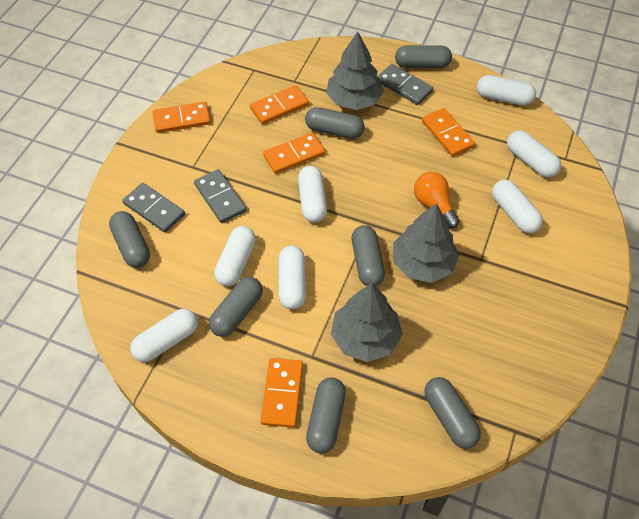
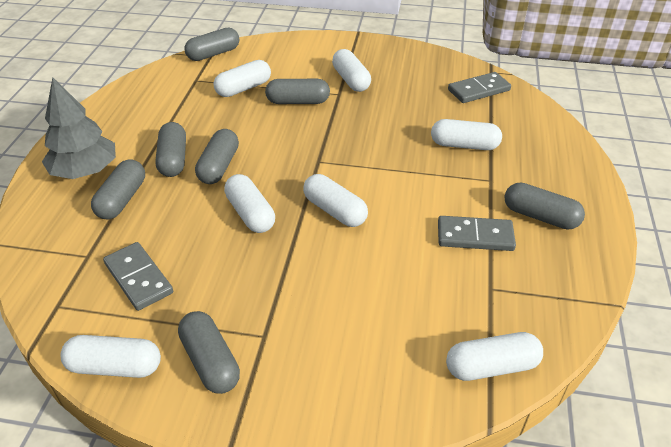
grey tree: 3 -> 1
orange domino: 5 -> 0
orange light bulb: 1 -> 0

